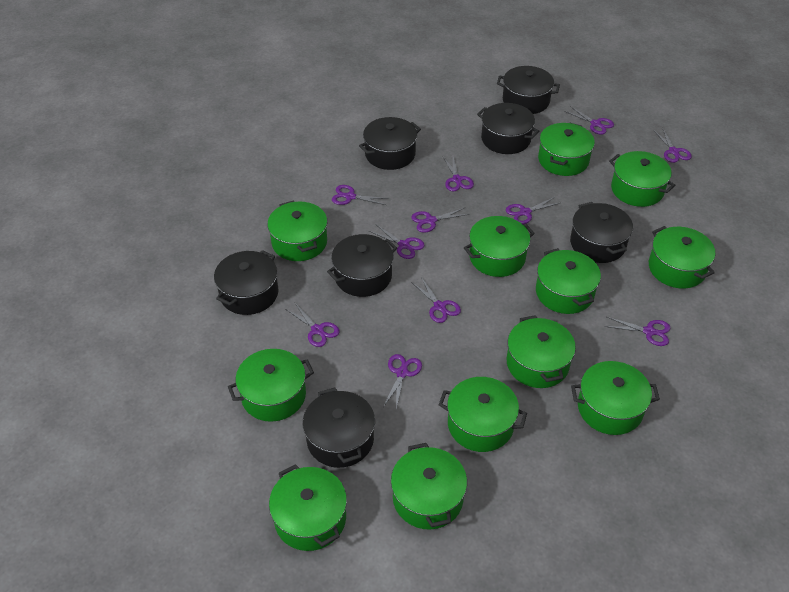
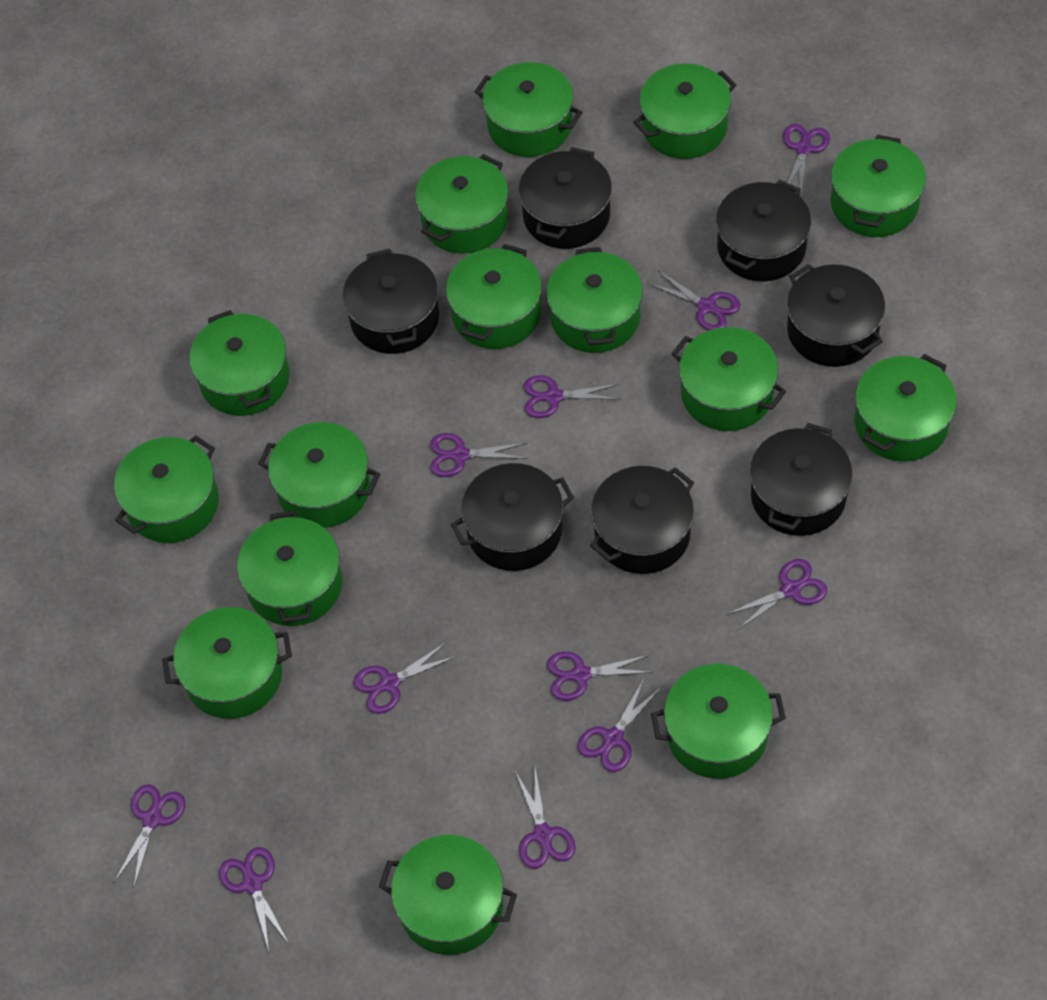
green pot: 12 -> 15

